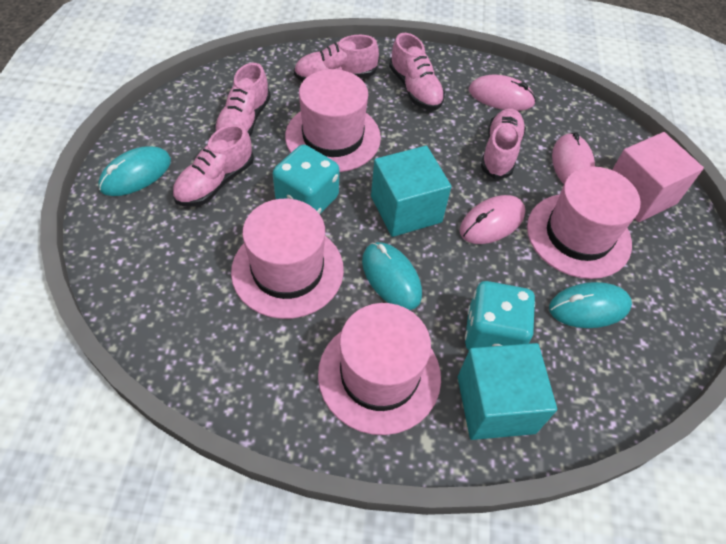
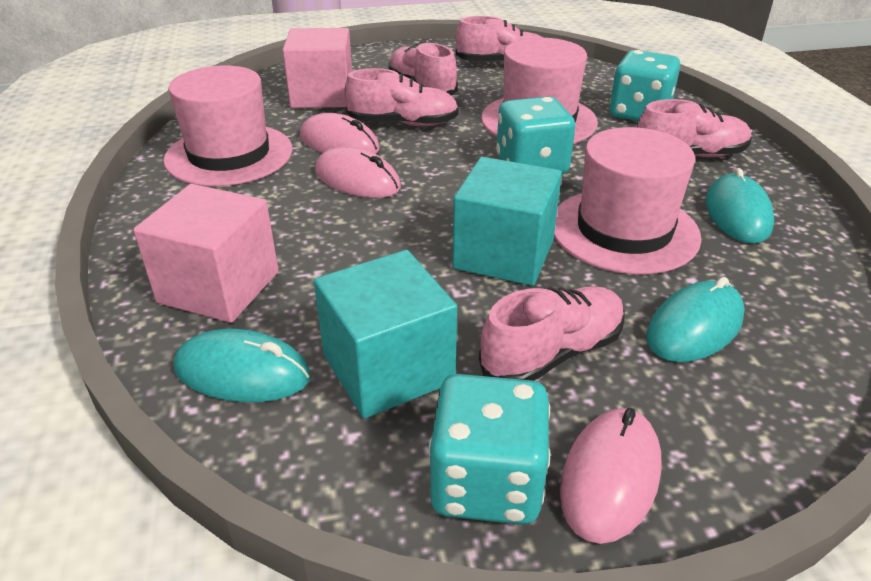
pink cube: 1 -> 2
pink hat: 4 -> 3
turquoise dice: 2 -> 3

